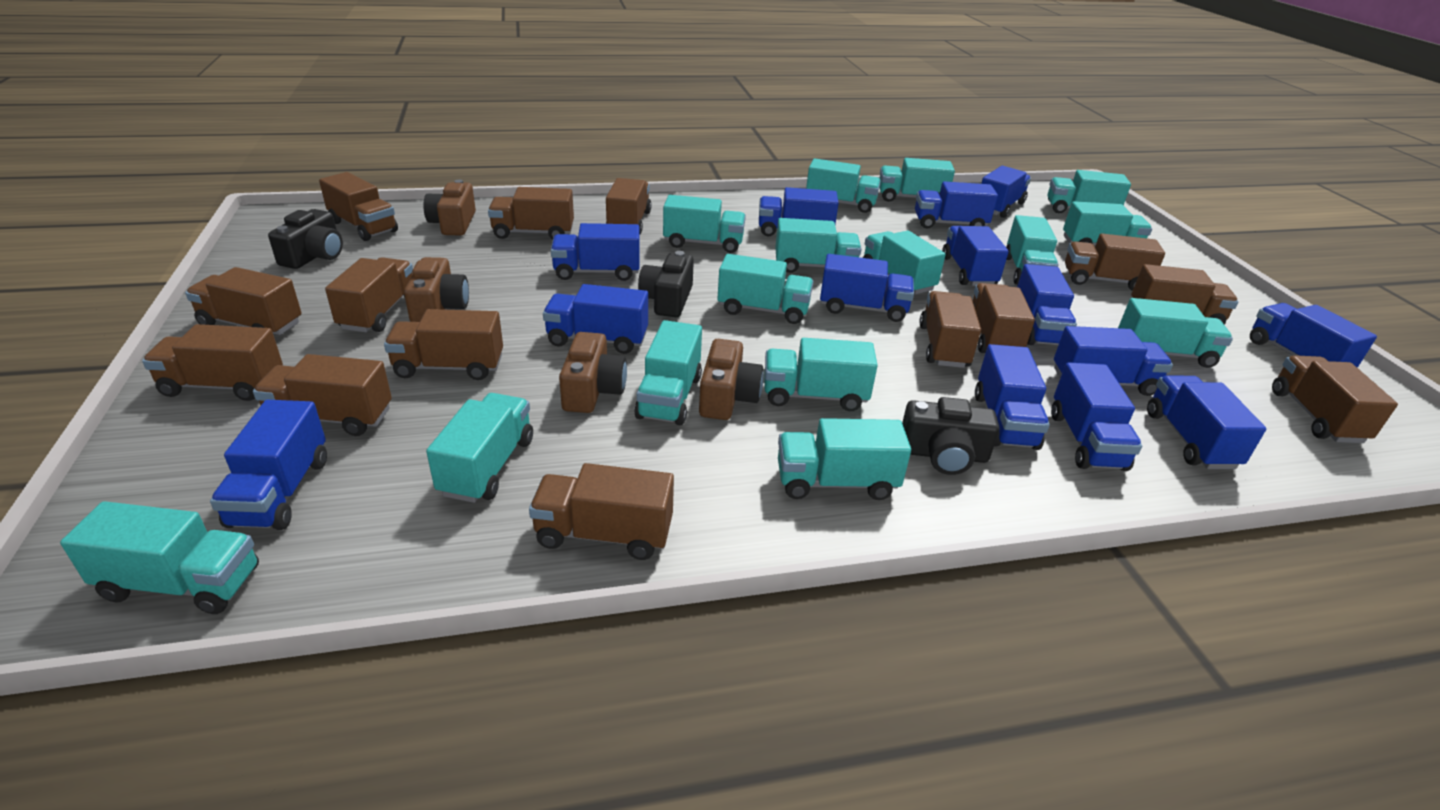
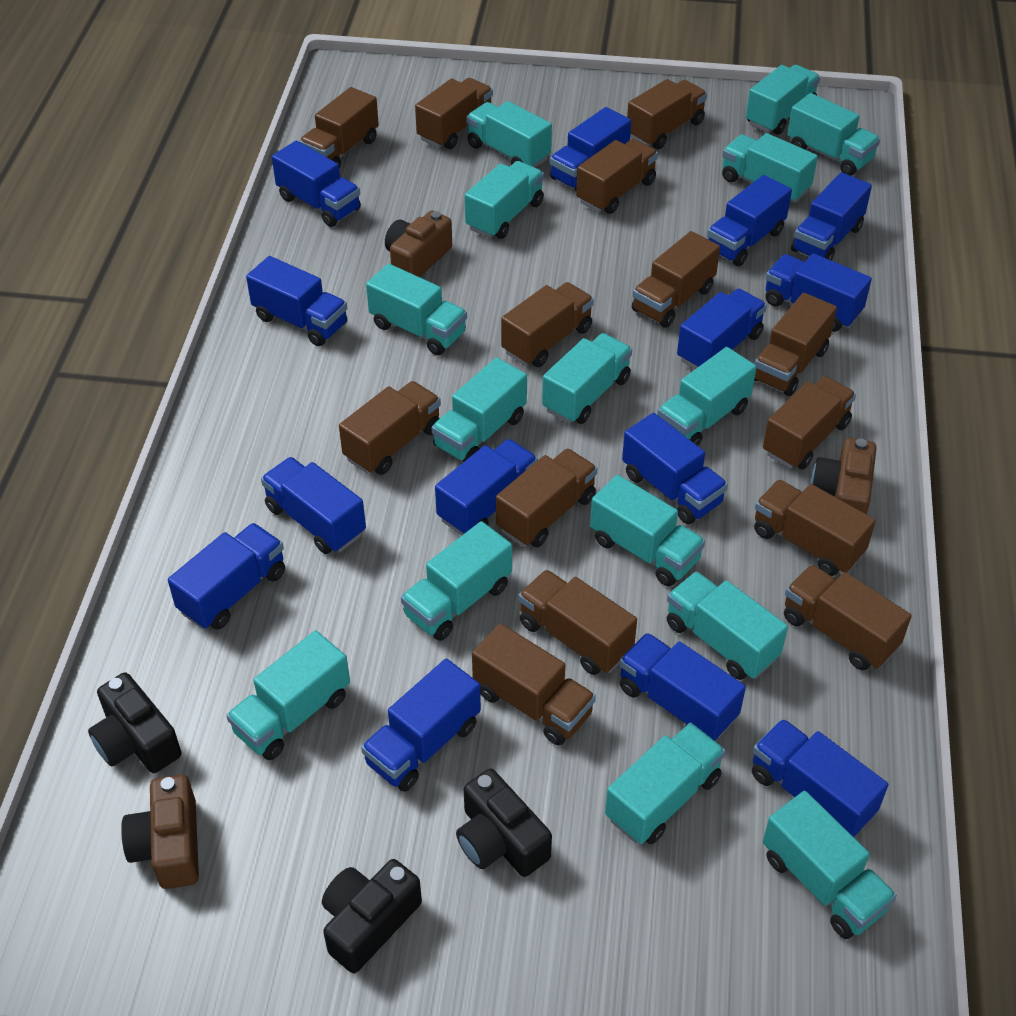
brown camera: 4 -> 3

